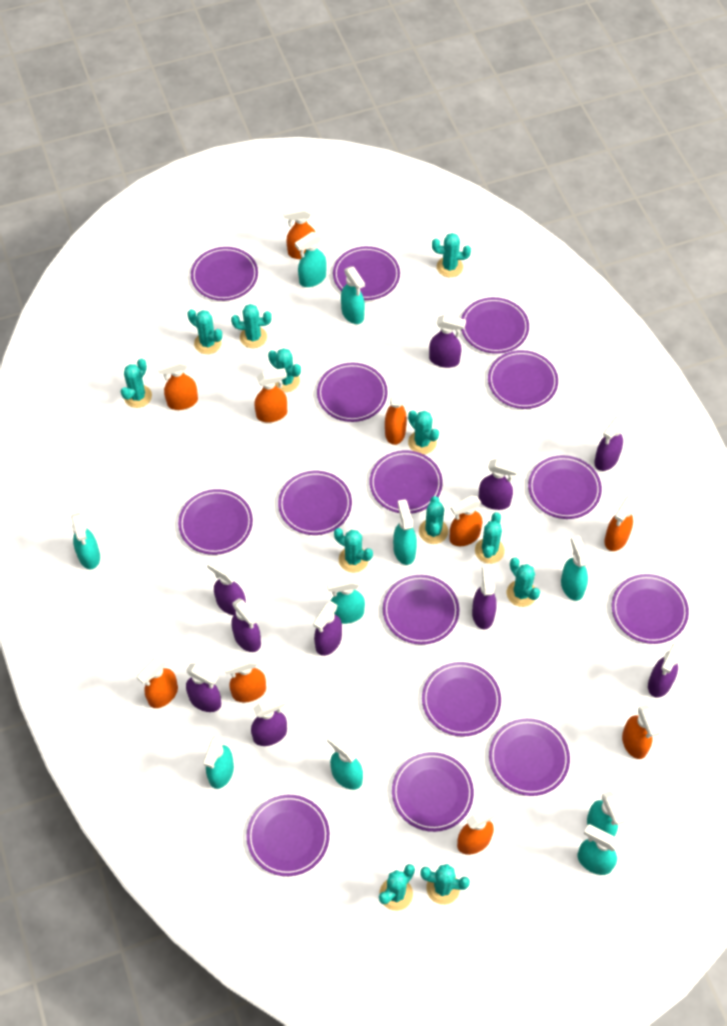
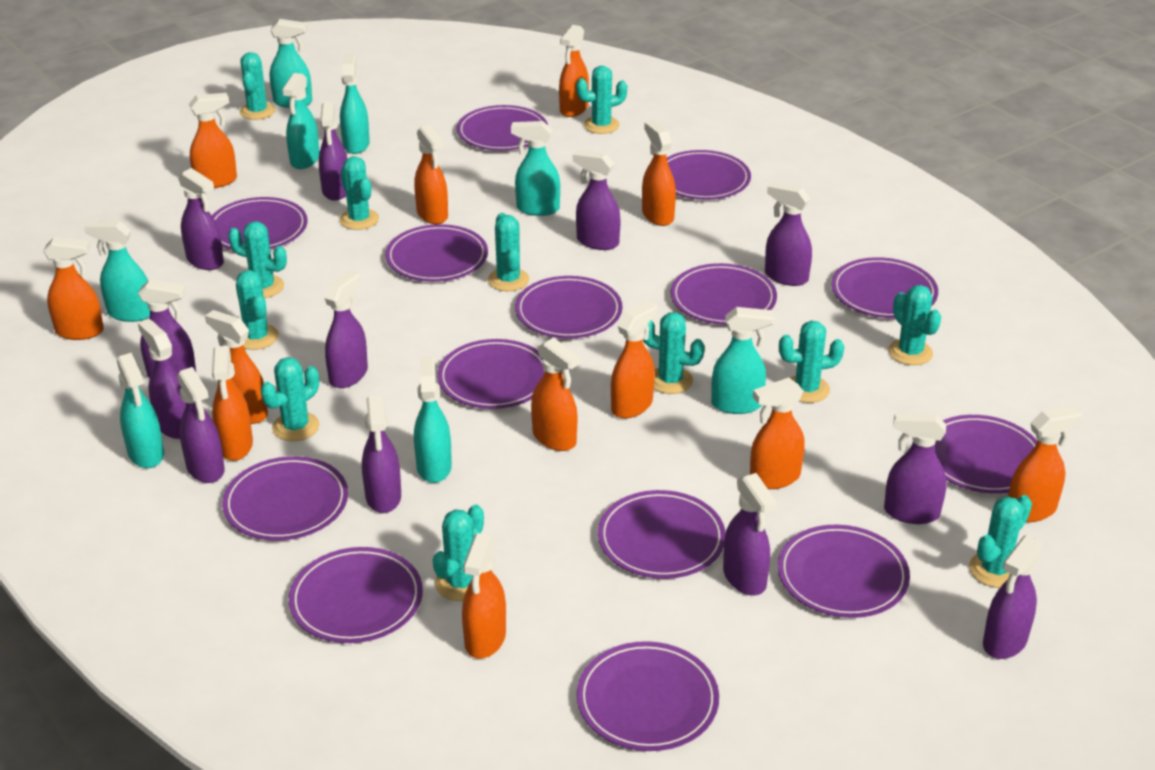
orange spray bottle: 10 -> 12
purple plate: 15 -> 14
purple spray bottle: 10 -> 12
turquoise spray bottle: 10 -> 8

